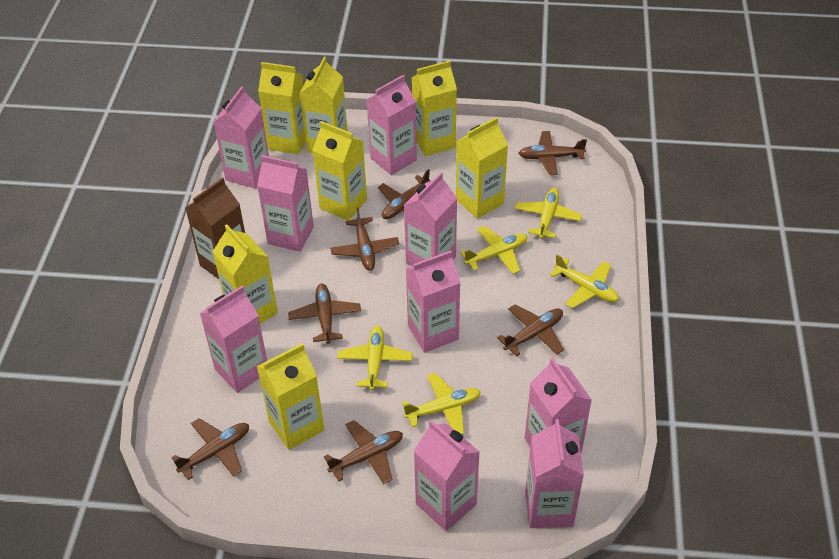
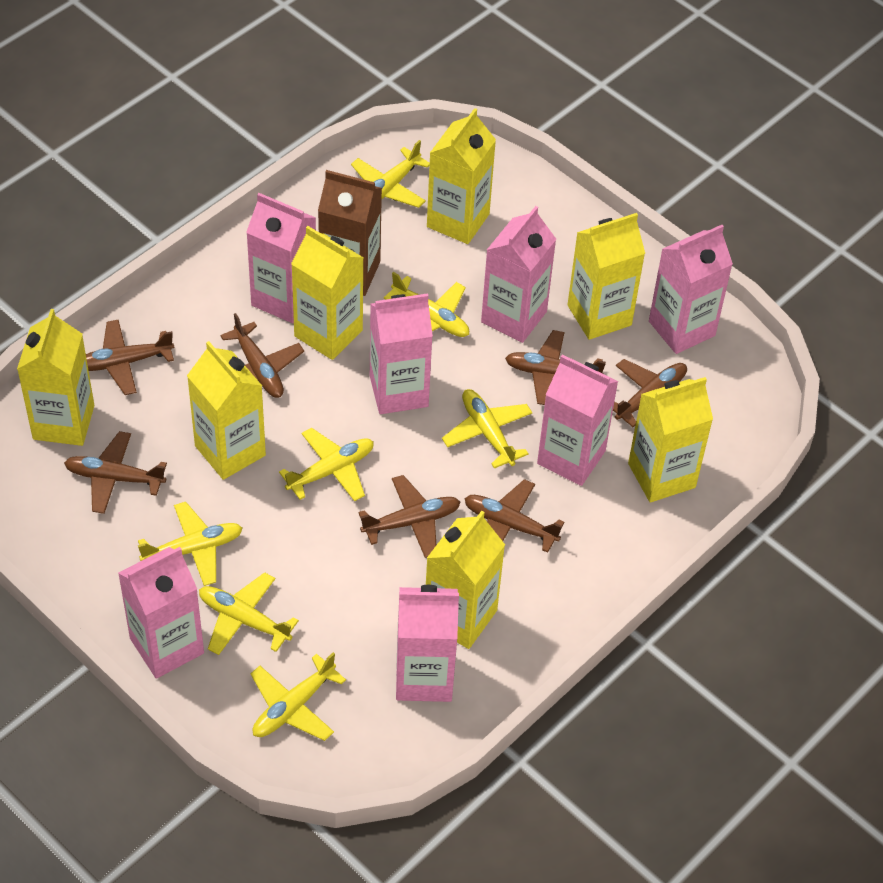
pink carton: 9 -> 7
yellow plane: 5 -> 7

